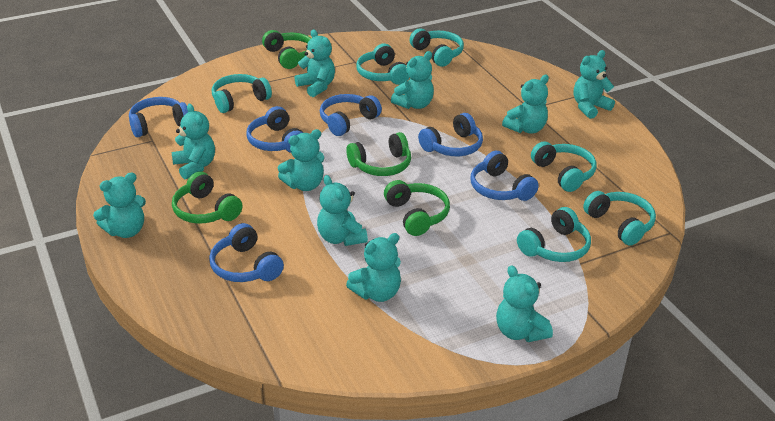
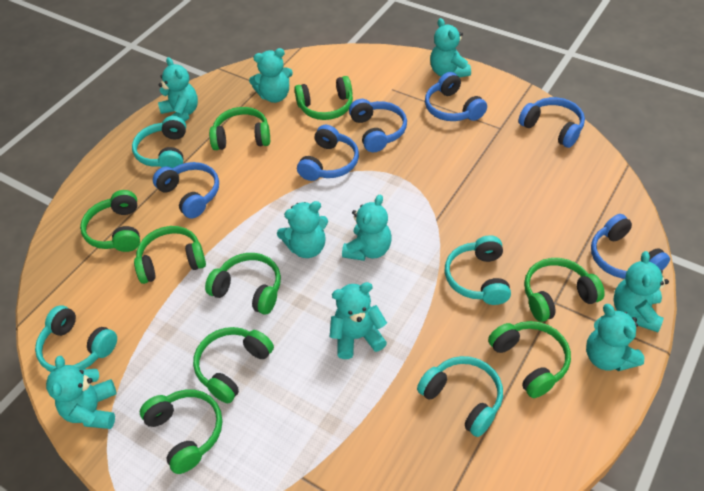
green headphones: 4 -> 9
turquoise headphones: 6 -> 4
turquoise teddy bear: 10 -> 9

